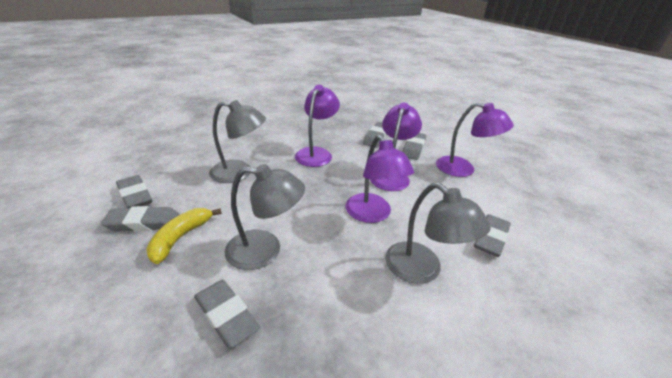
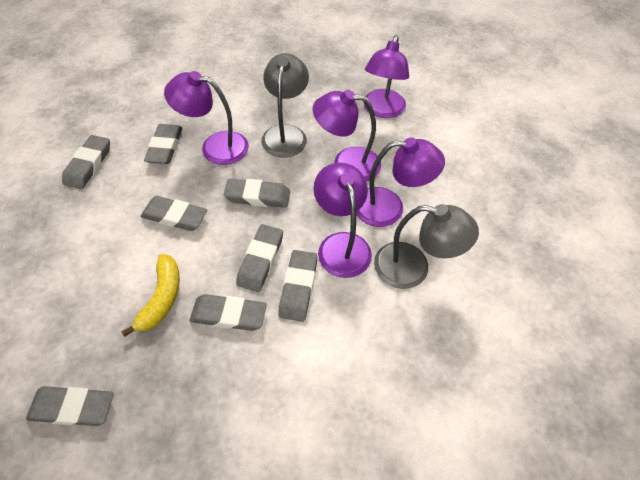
grey eraser: 6 -> 8
grey lamp: 3 -> 2
purple lamp: 4 -> 5

